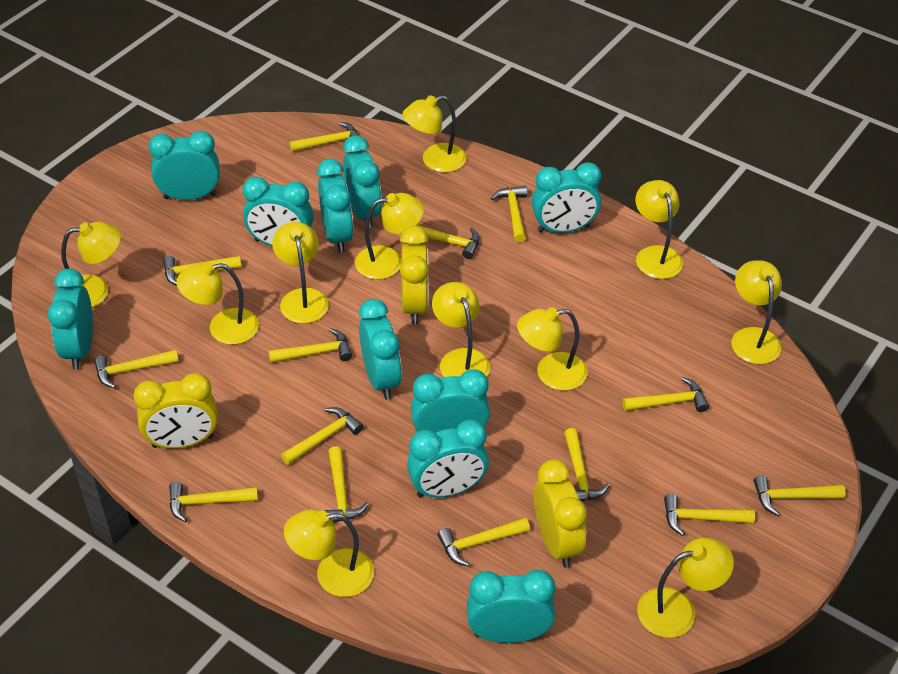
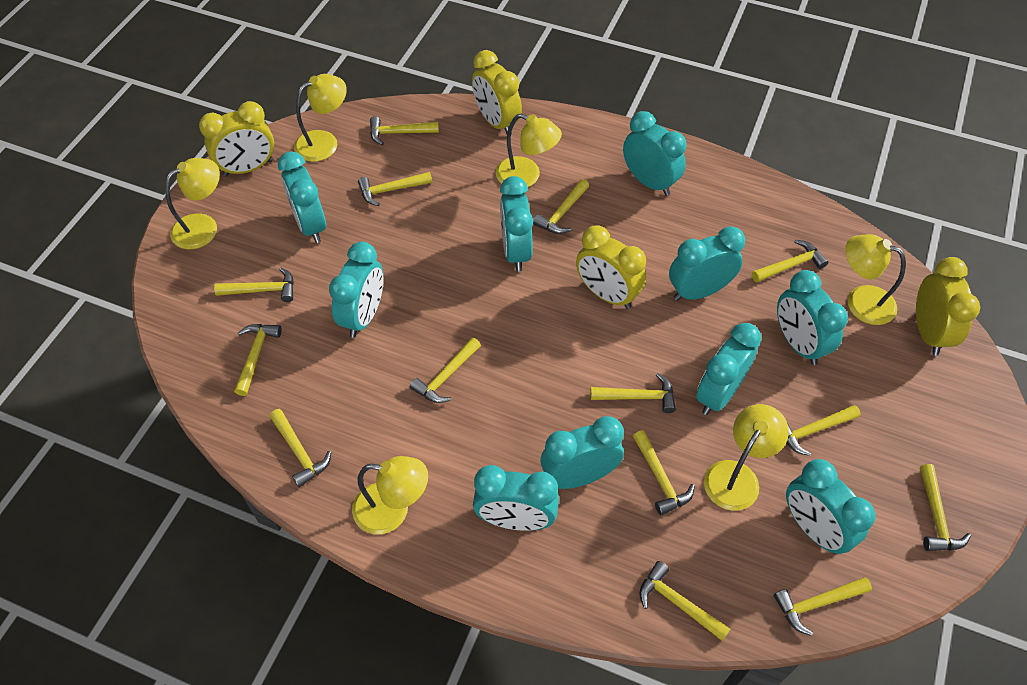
yellow clock: 3 -> 4
yellow lamp: 11 -> 6

